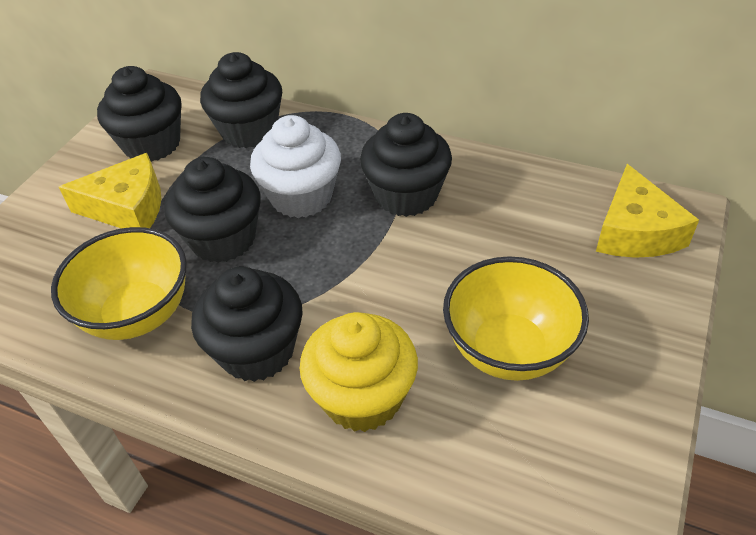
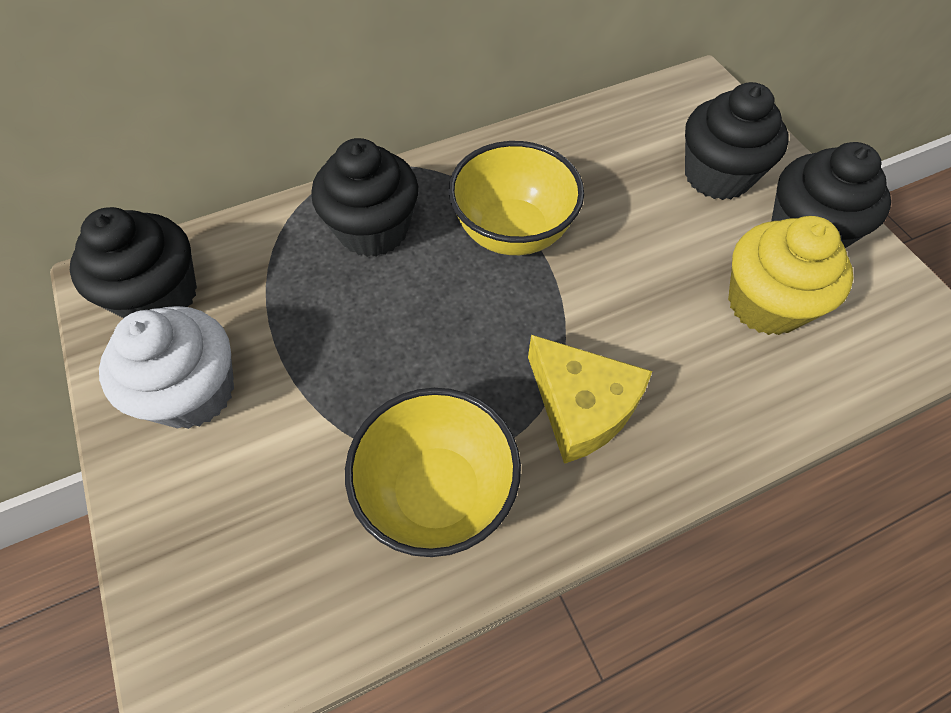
black cupcake: 5 -> 4
yellow cheese: 2 -> 1

